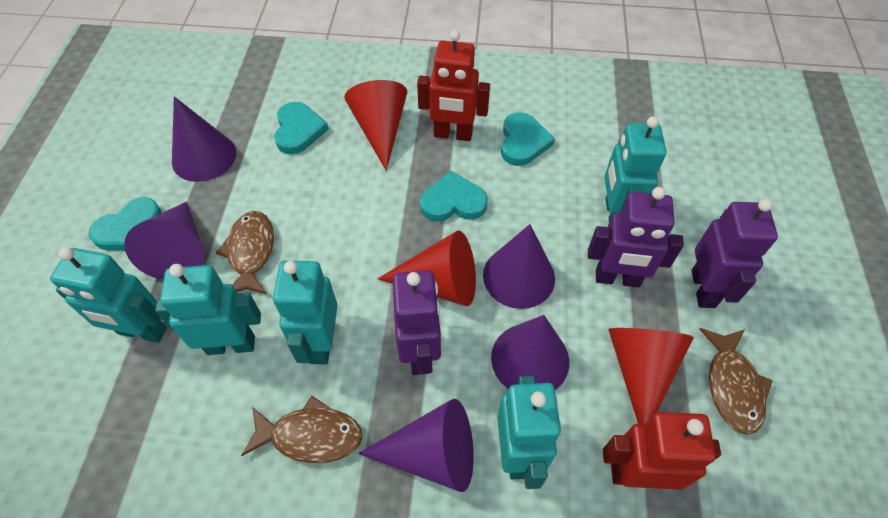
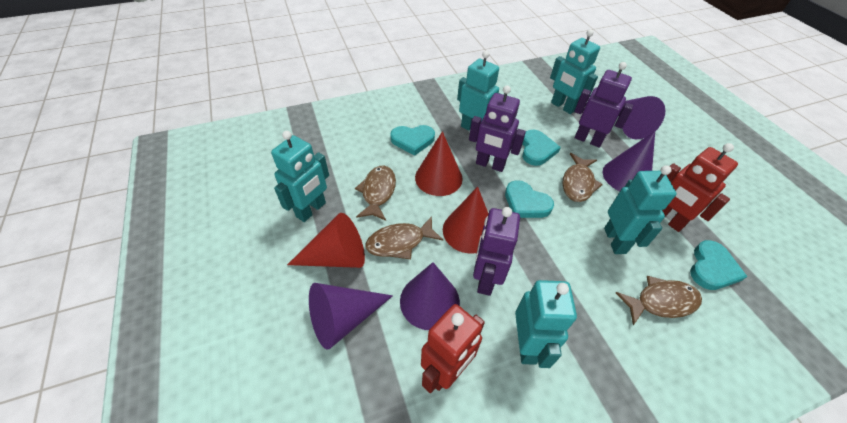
brown fish: 3 -> 4
purple cone: 5 -> 4

